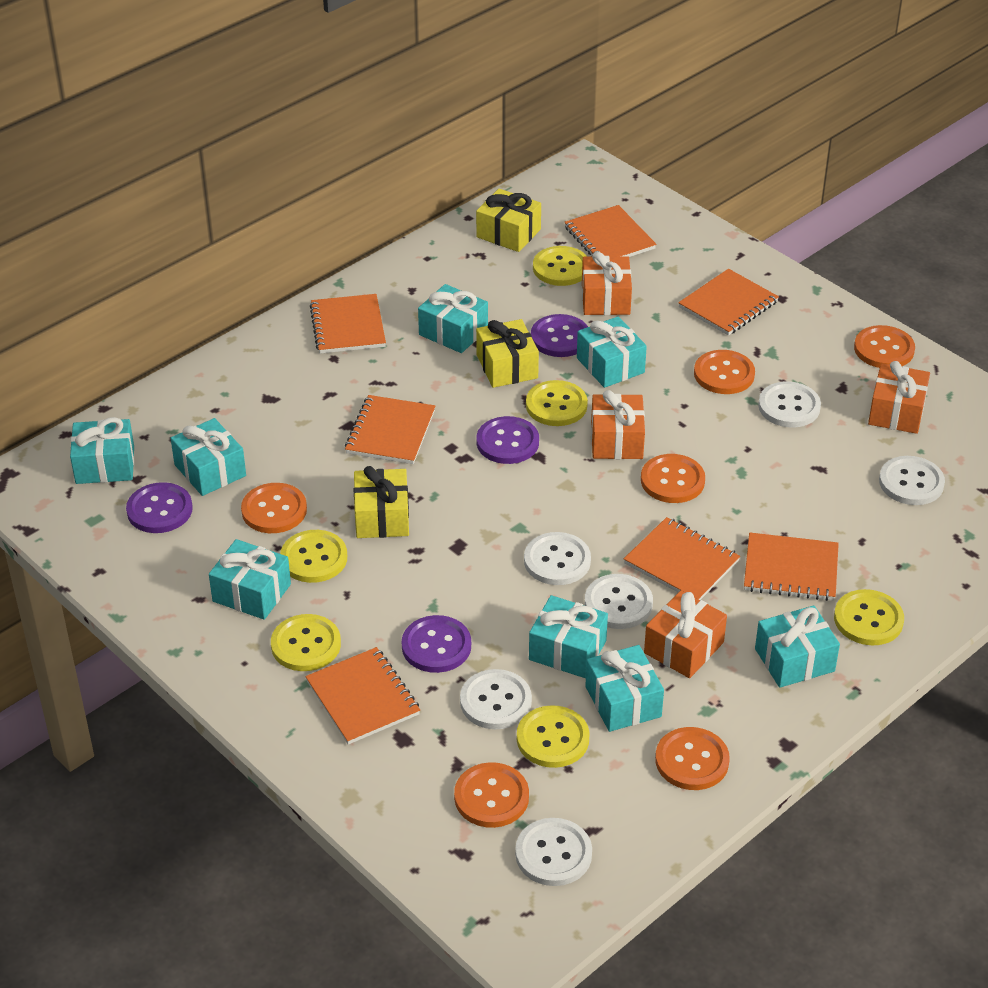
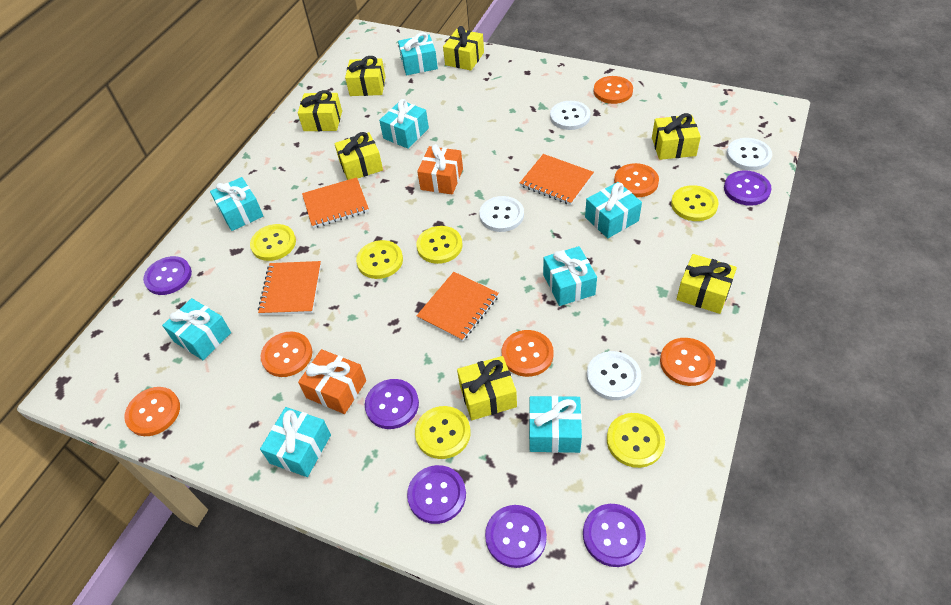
orange gift: 4 -> 2
orange notebook: 7 -> 4
purple button: 4 -> 6
white button: 6 -> 4
yellow gift: 3 -> 7

